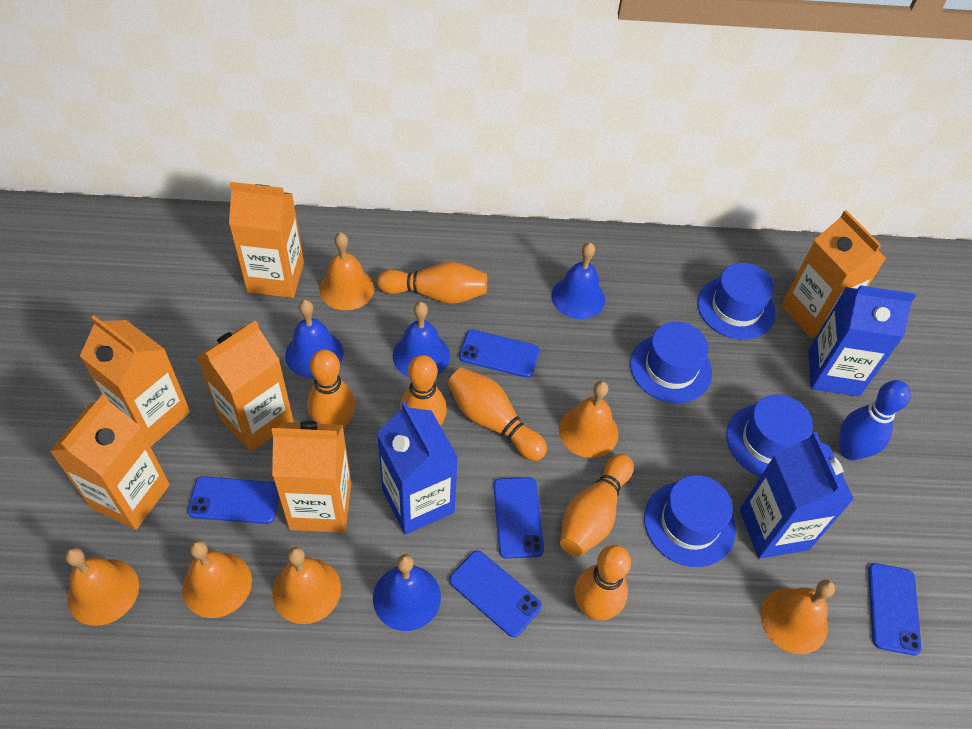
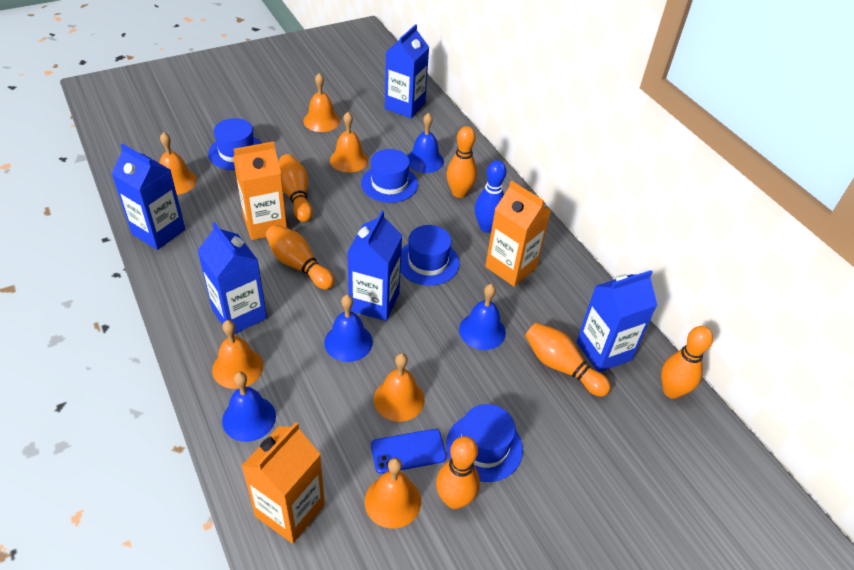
blue carton: 3 -> 5
blue phone: 5 -> 1
orange carton: 6 -> 3

